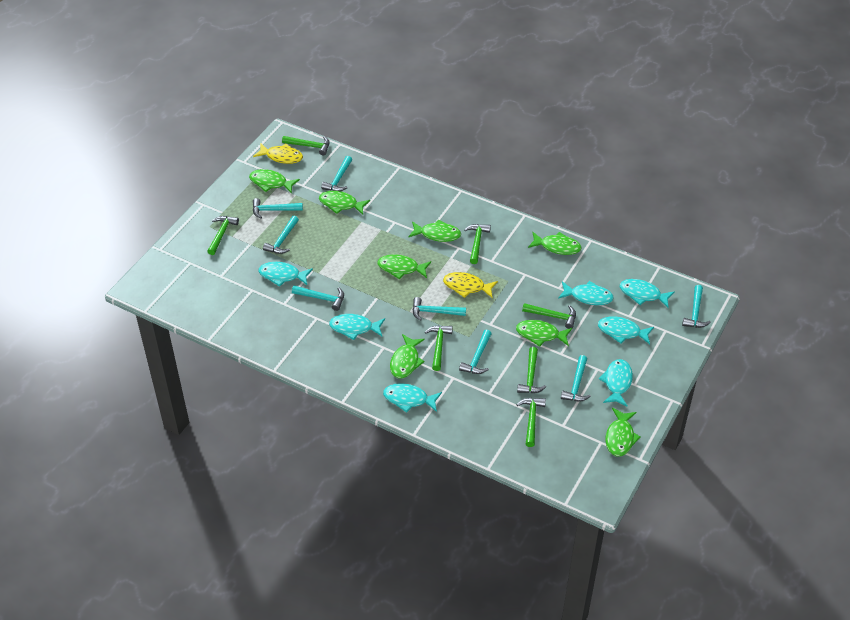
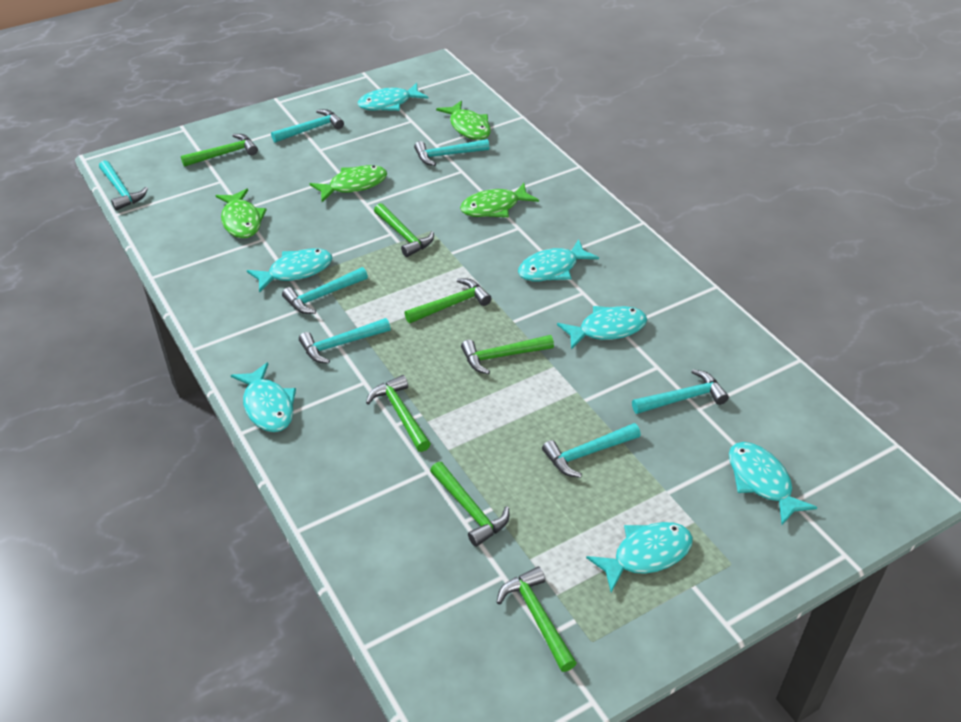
green fish: 8 -> 4
turquoise hammer: 8 -> 7
yellow fish: 2 -> 0

